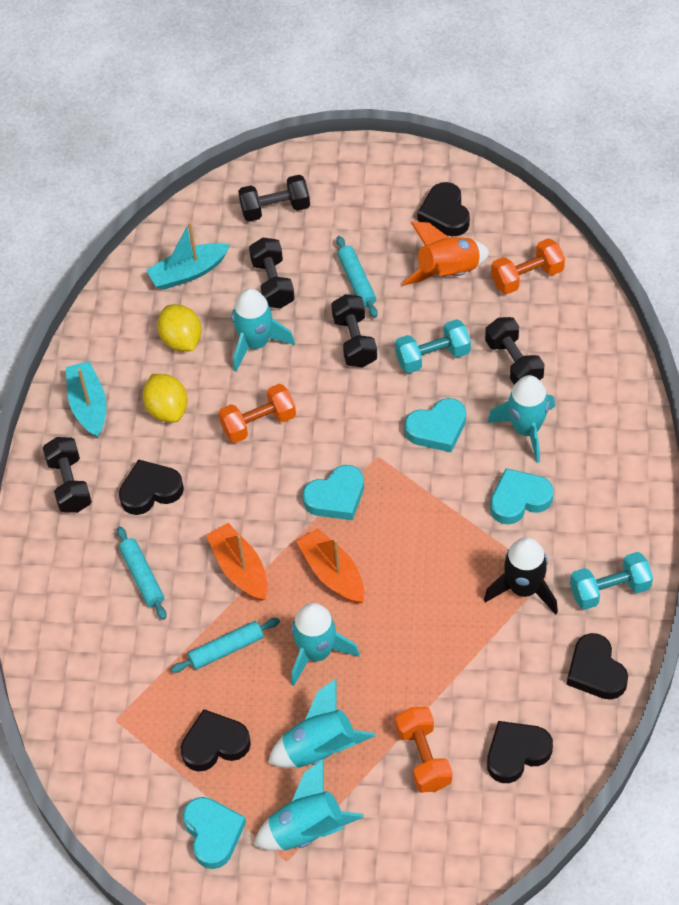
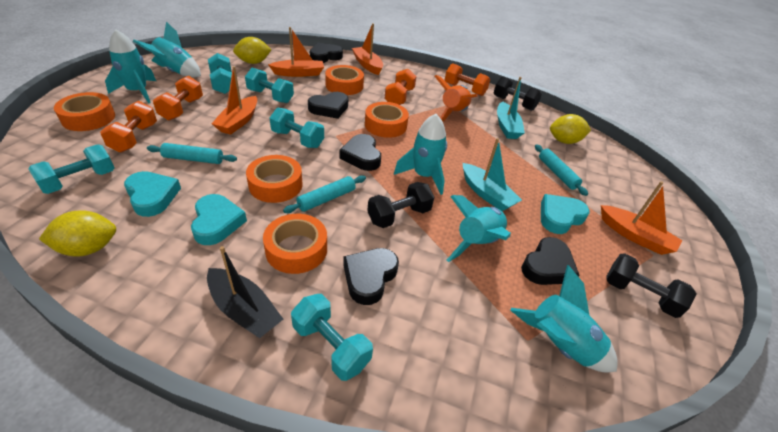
black boat: 0 -> 1
black dumbbell: 5 -> 3
black rocket: 1 -> 0
orange boat: 2 -> 4
orange dumbbell: 3 -> 4
orange tape: 0 -> 5
turquoise dumbbell: 2 -> 5
turquoise heart: 4 -> 3
yellow lemon: 2 -> 3

